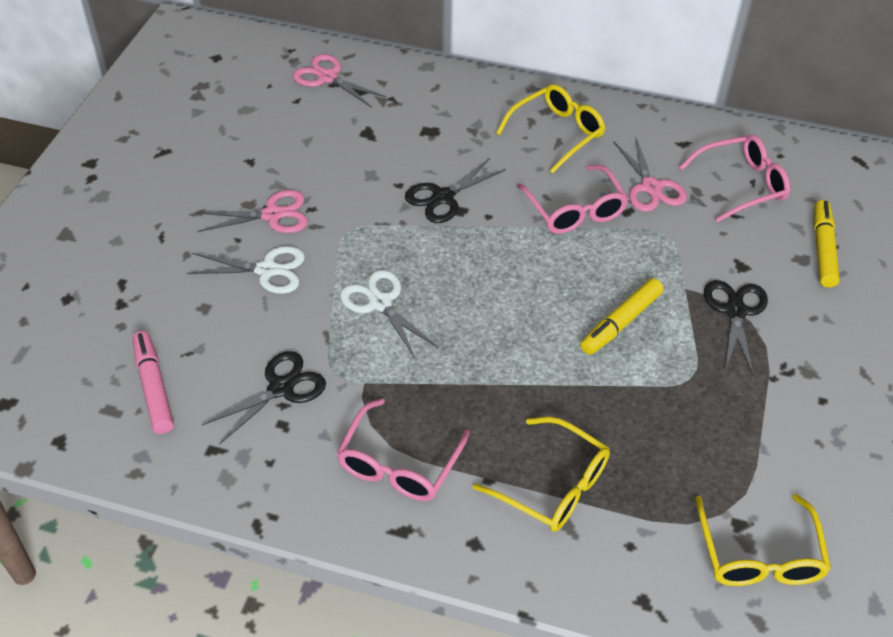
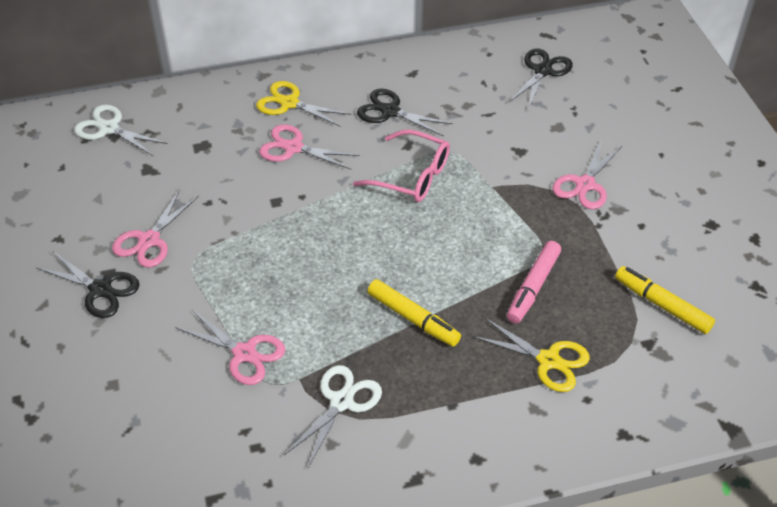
pink glasses: 3 -> 1
pink scissors: 3 -> 4
yellow glasses: 3 -> 0
yellow scissors: 0 -> 2

